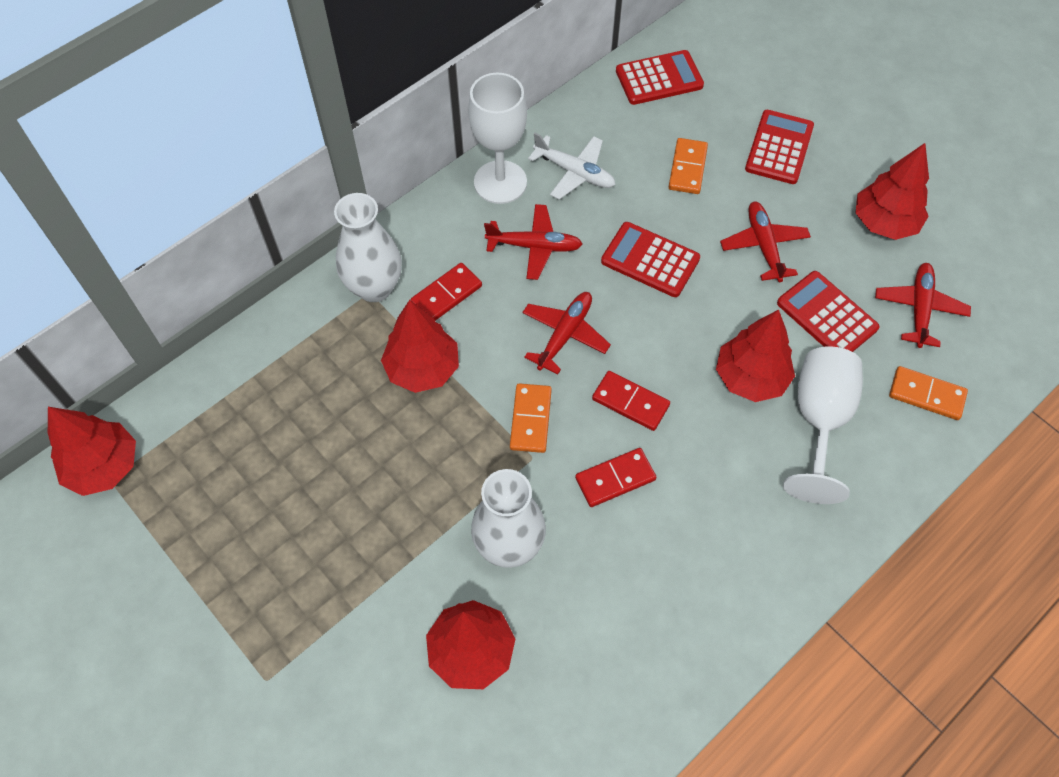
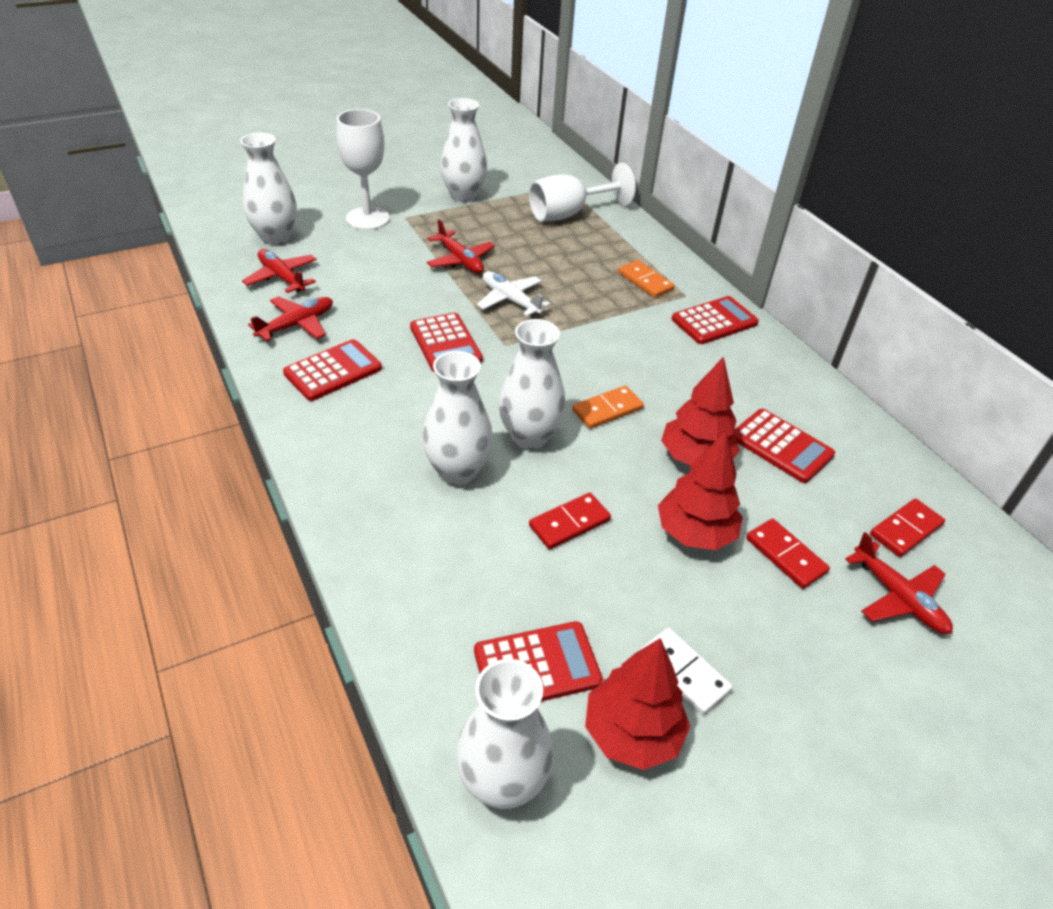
orange domino: 3 -> 2
red calculator: 4 -> 5
red tree: 5 -> 3
white domino: 0 -> 1
white vase: 2 -> 5

